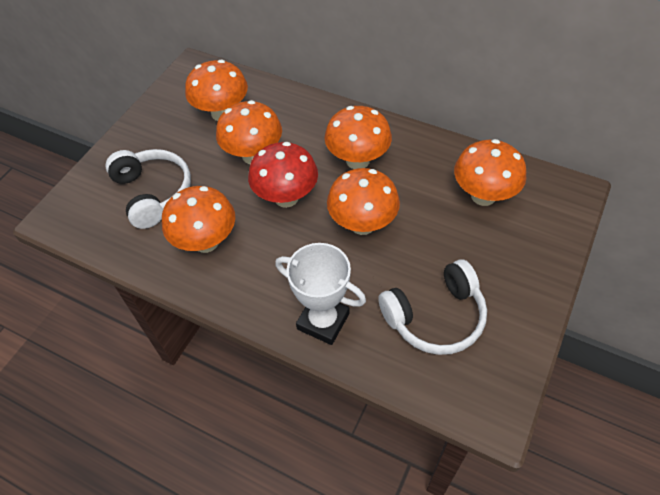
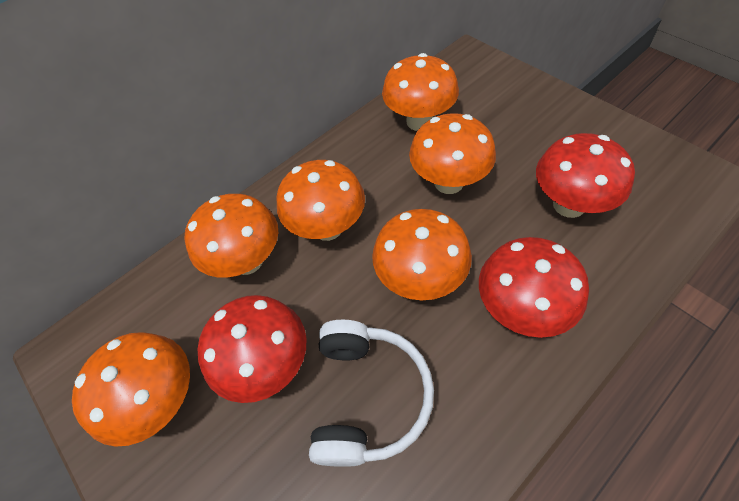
red mushroom: 1 -> 3
white headphones: 2 -> 1
white trophy: 1 -> 0

